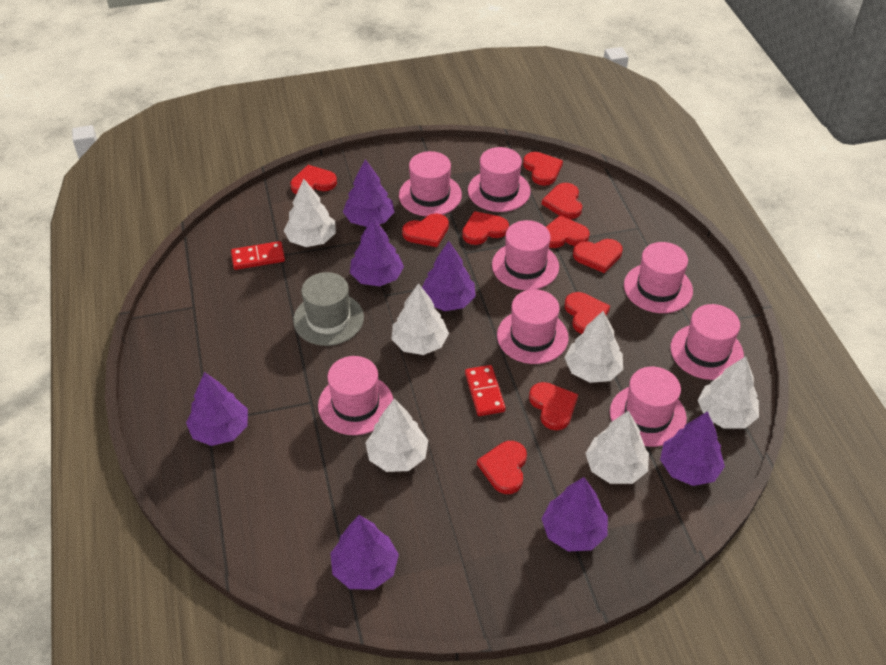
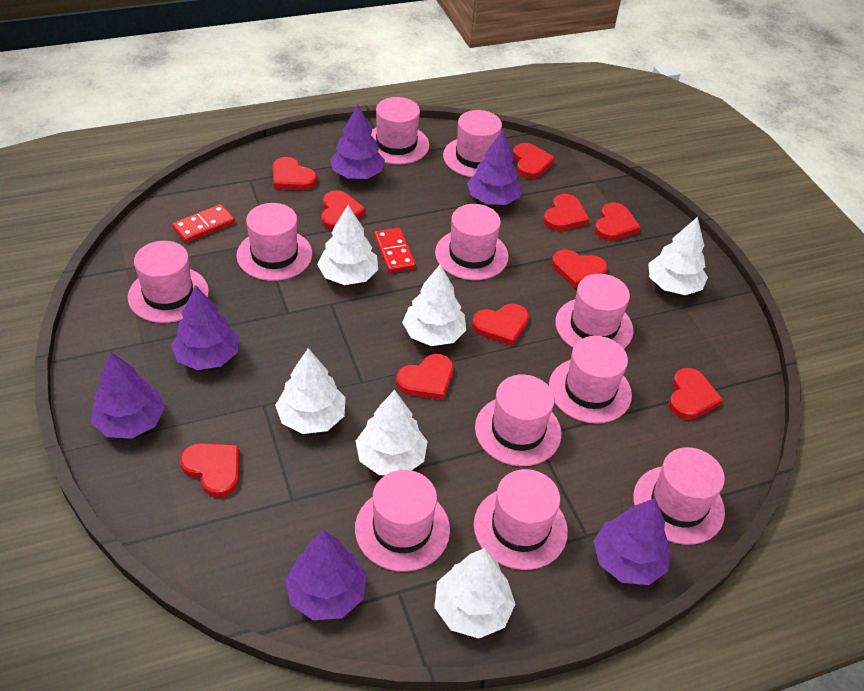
grey hat: 1 -> 0
pink hat: 8 -> 11
purple tree: 7 -> 6

